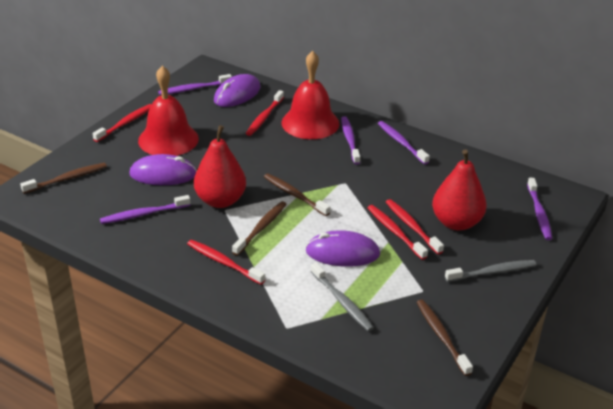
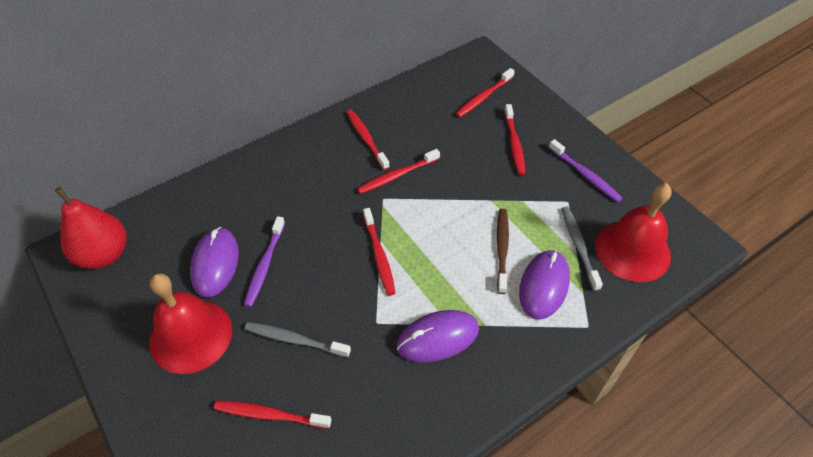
brown toothbrush: 4 -> 1
purple toothbrush: 5 -> 2
red pear: 2 -> 1
red toothbrush: 5 -> 6

